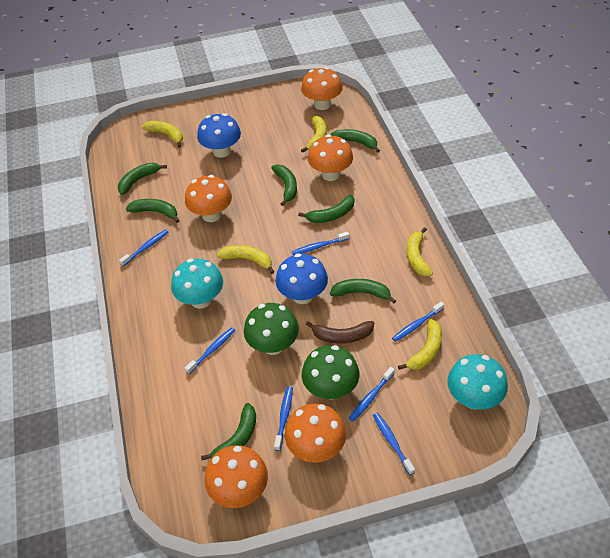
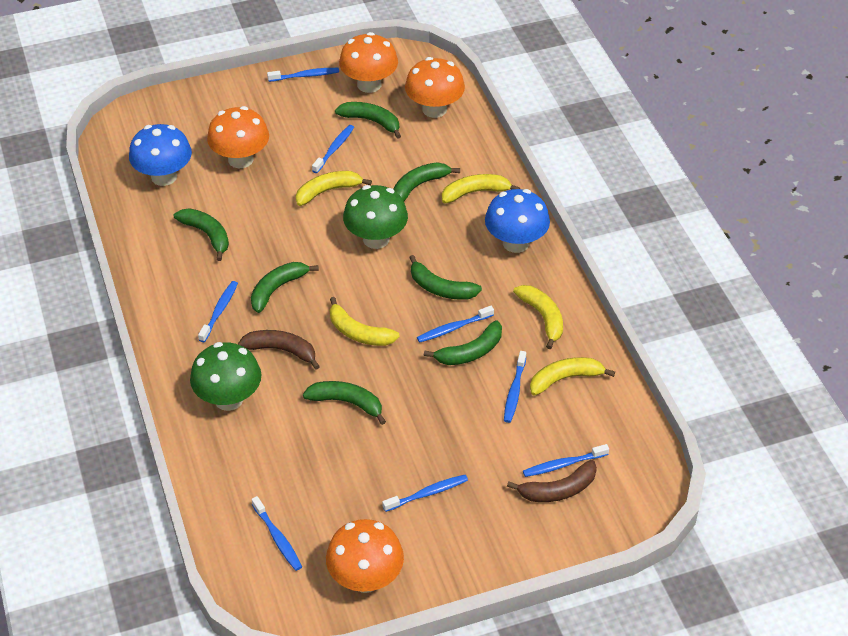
blue toothbrush: 7 -> 8
brown banana: 1 -> 2
orange mushroom: 5 -> 4
turquoise mushroom: 2 -> 0

